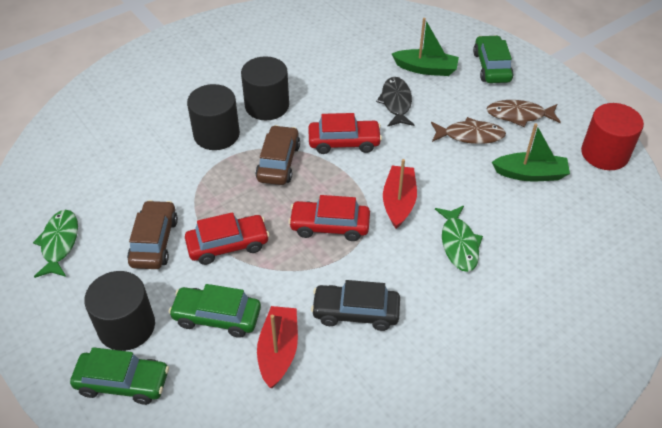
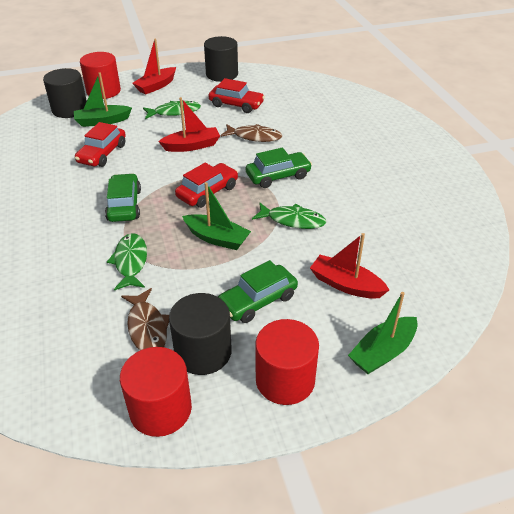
black car: 1 -> 0
black fish: 1 -> 0
brown car: 2 -> 0
green boat: 2 -> 3
green fish: 2 -> 3
red boat: 2 -> 3
red cylinder: 1 -> 3

